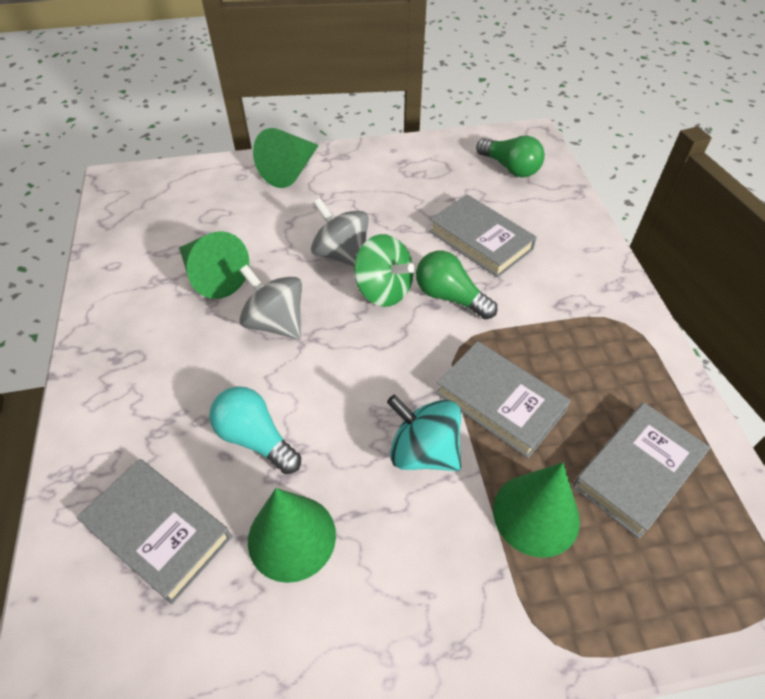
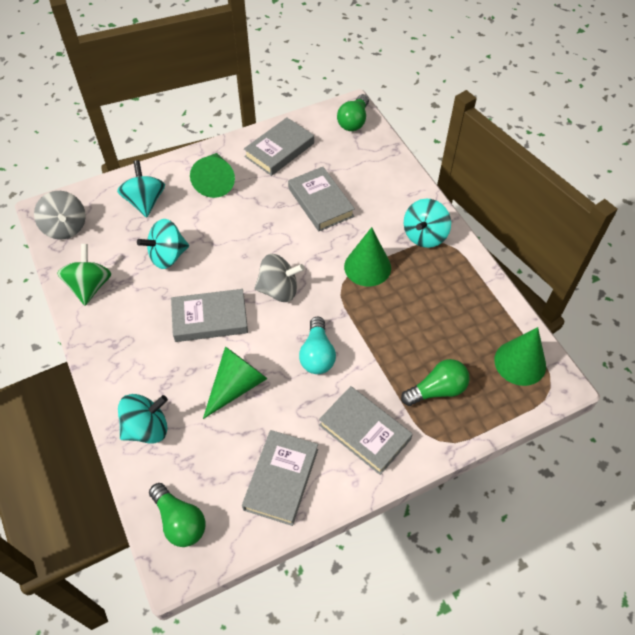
green light bulb: 2 -> 3
grey book: 4 -> 5
turquoise spinning top: 1 -> 4

